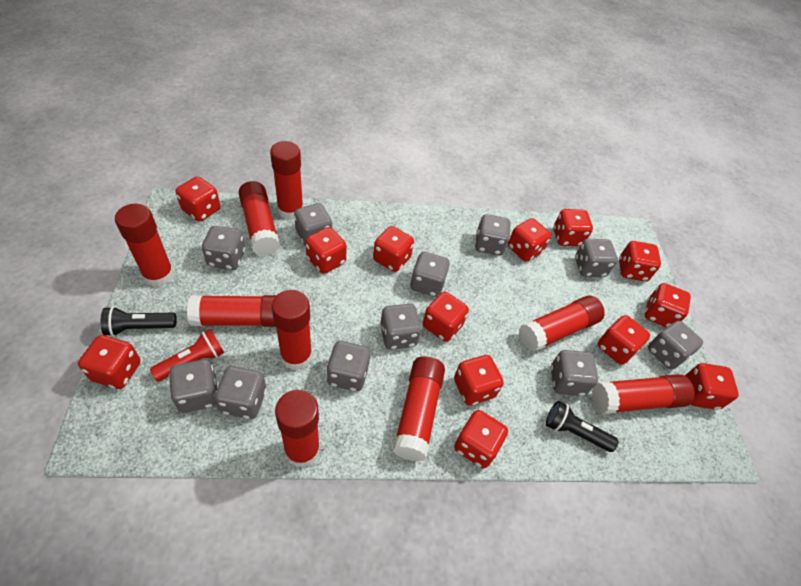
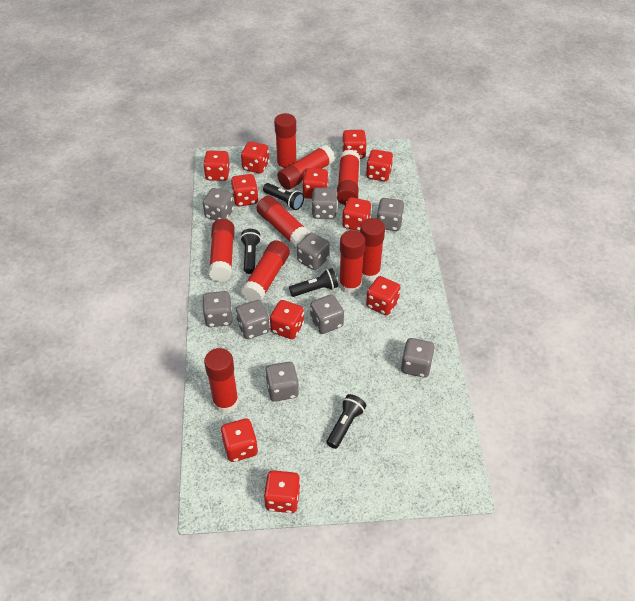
black flashlight: 2 -> 4
grey dice: 11 -> 9
red dice: 13 -> 11
red flashlight: 1 -> 0

